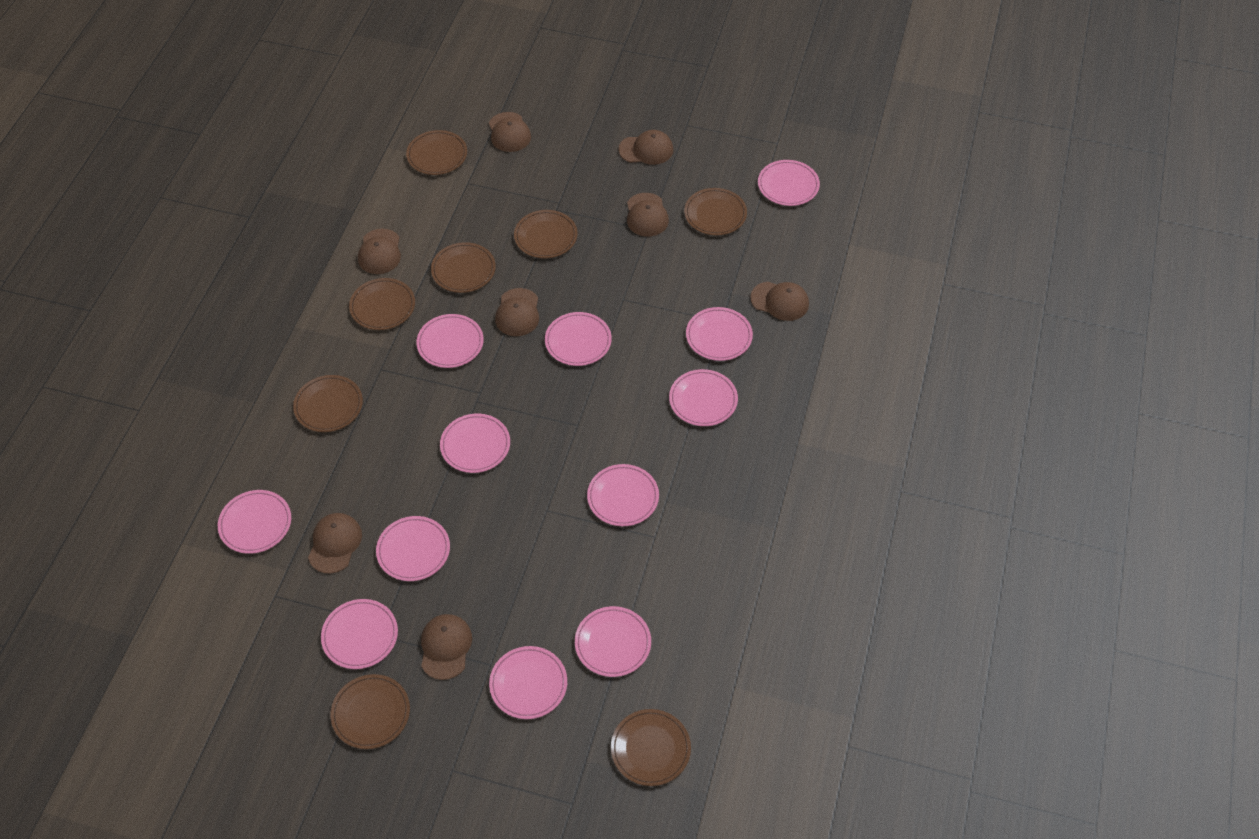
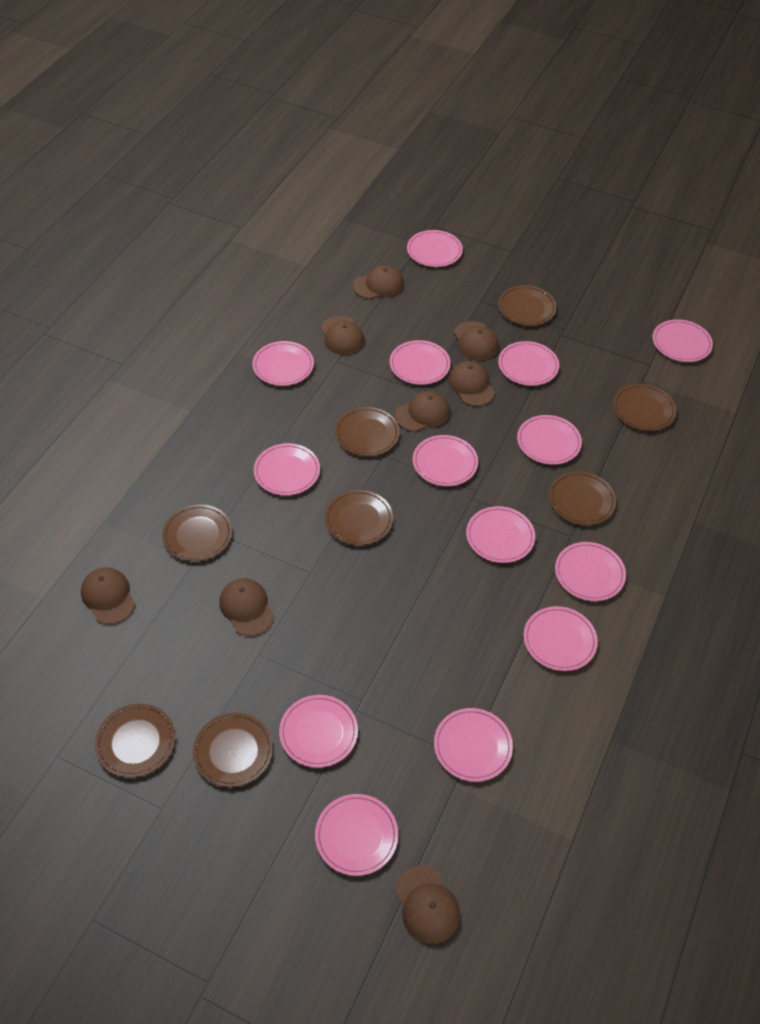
pink plate: 12 -> 14

